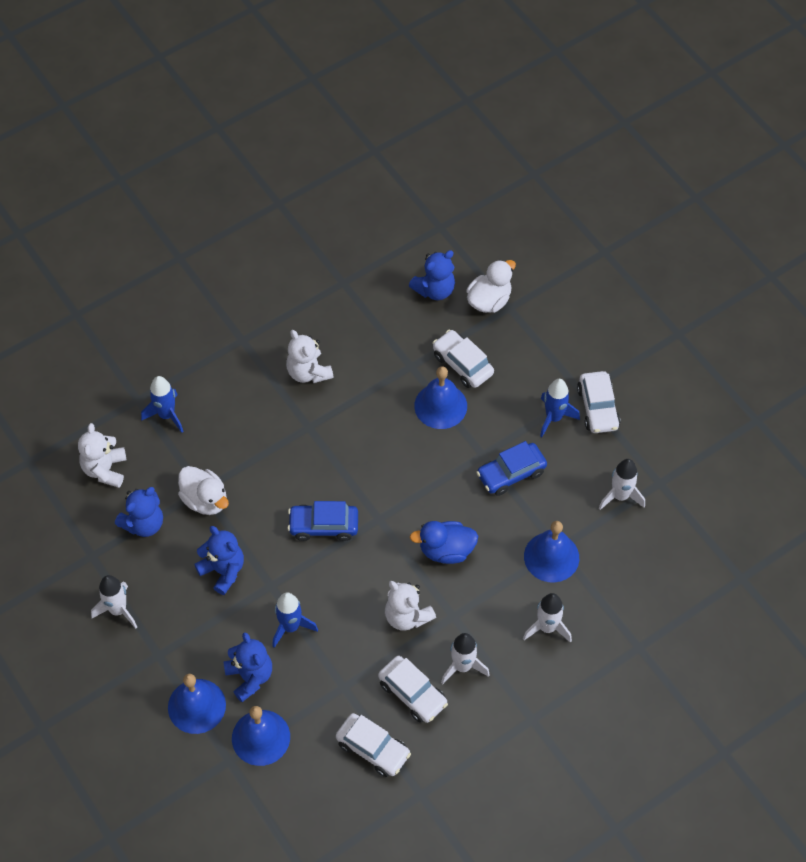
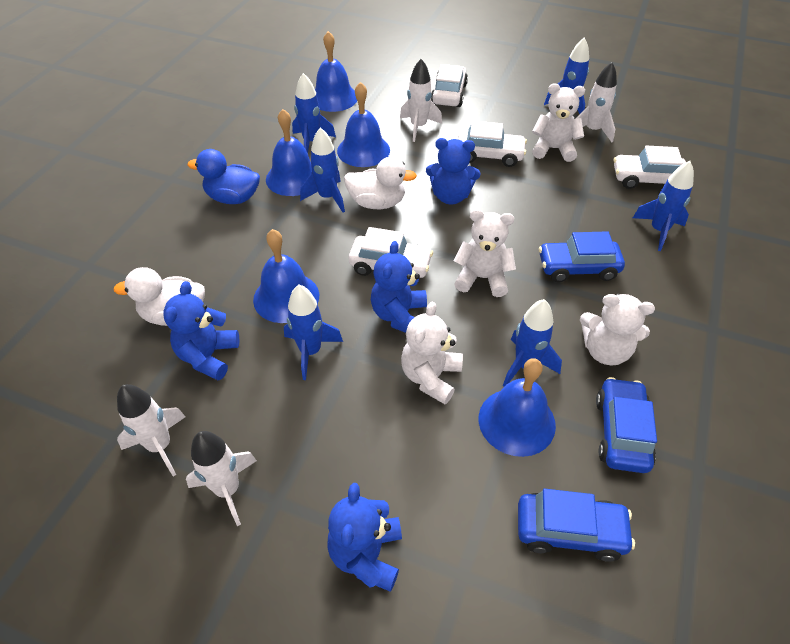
blue bell: 4 -> 5
blue car: 2 -> 3
blue rocket: 3 -> 6
white teddy bear: 3 -> 4

